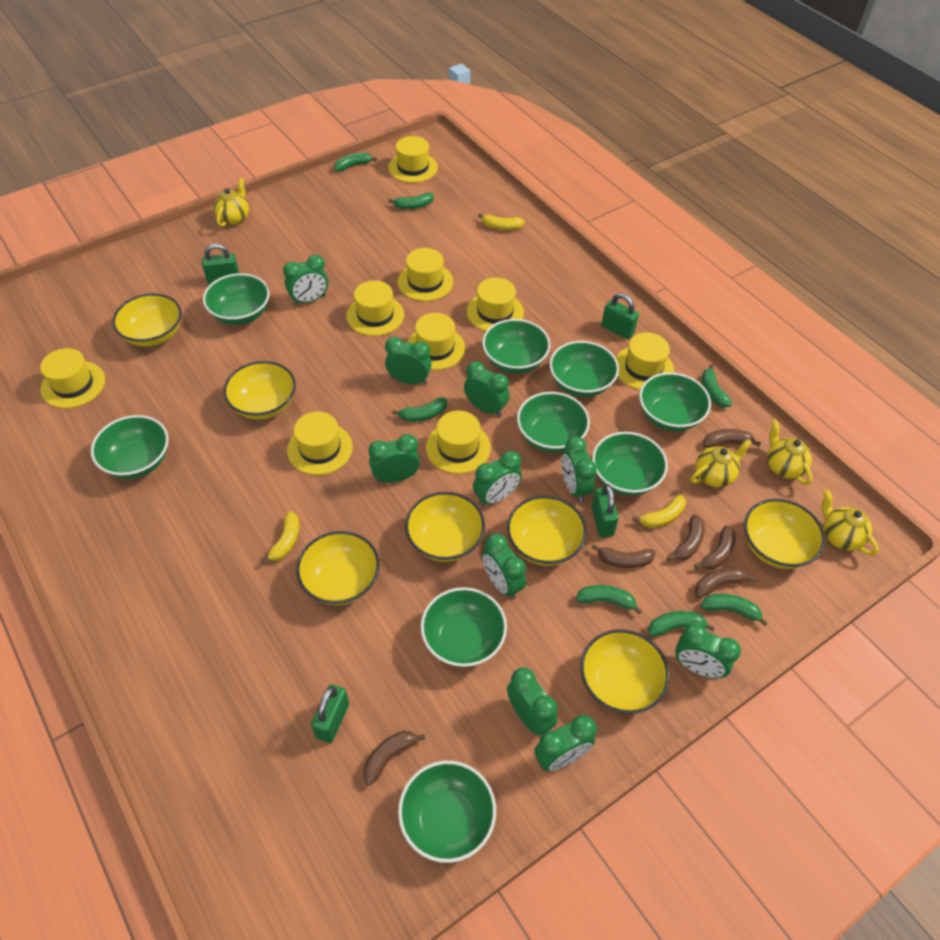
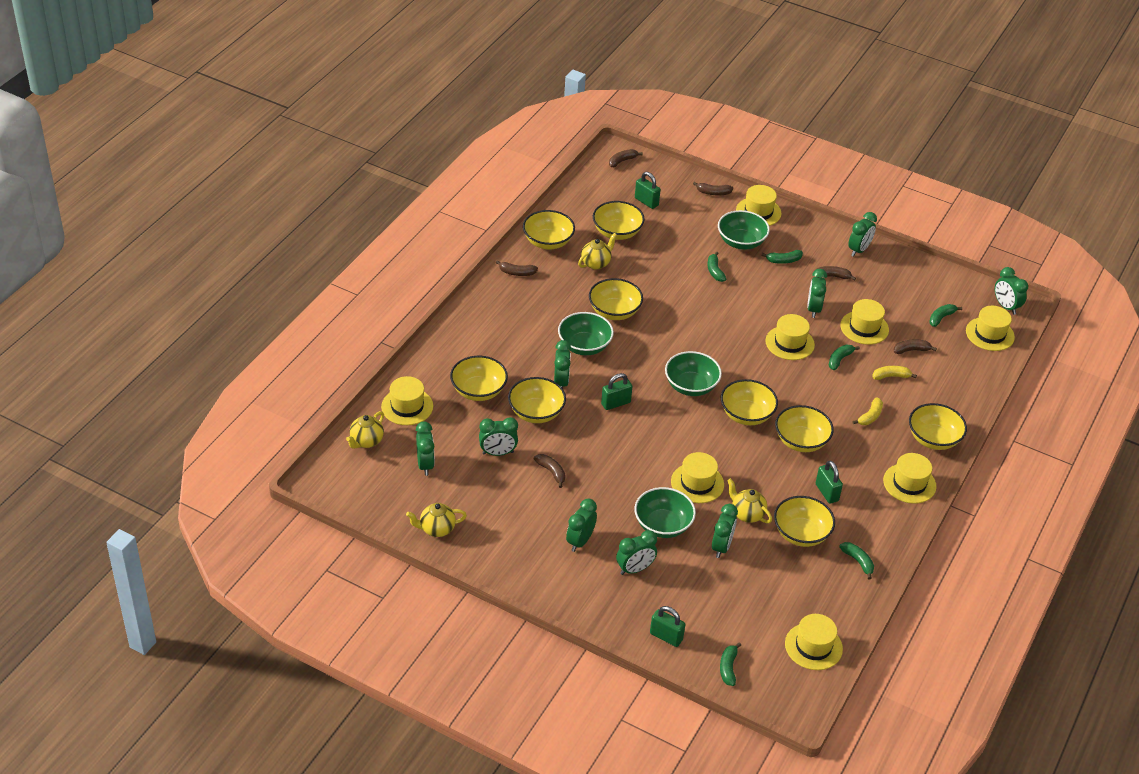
green banana: 7 -> 6
green bowl: 9 -> 4
green clock: 10 -> 9
yellow banana: 3 -> 2
yellow bowl: 7 -> 9
yellow hat: 9 -> 8

